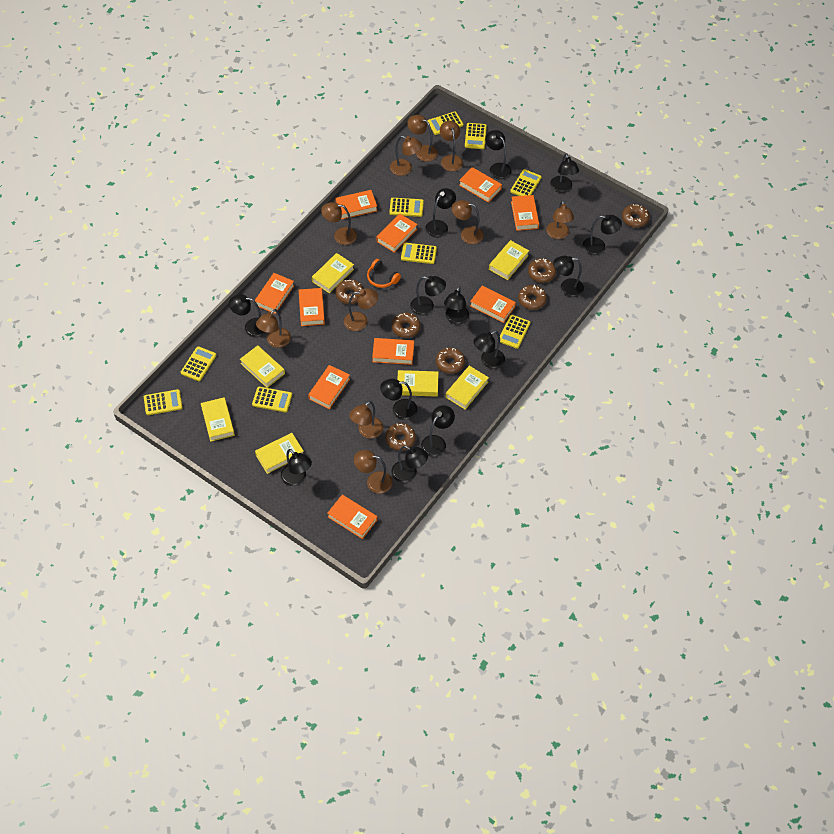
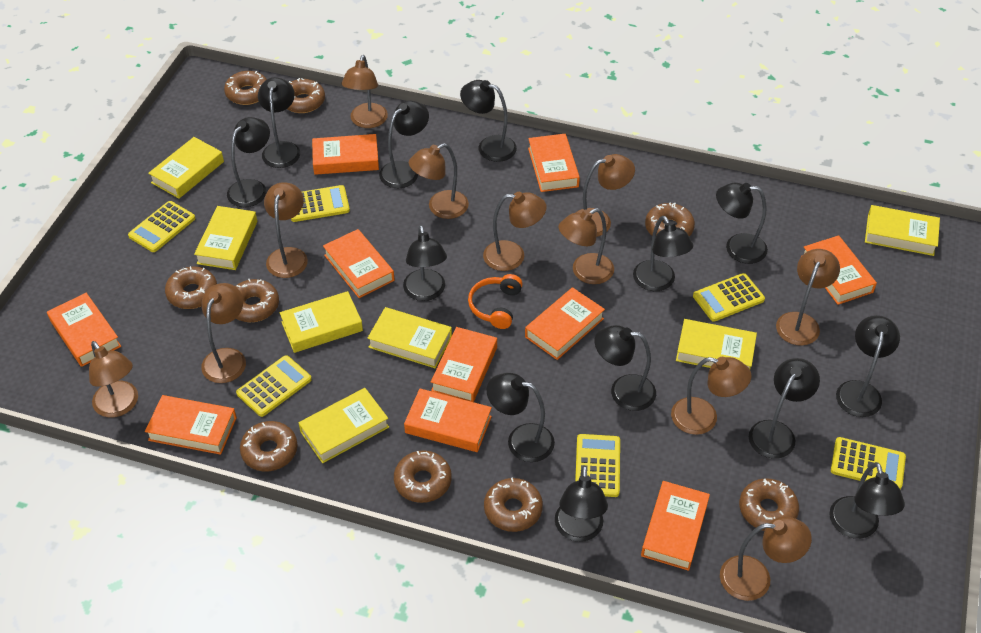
brown donut: 7 -> 9
brown lamp: 10 -> 11
yellow calculator: 9 -> 6

